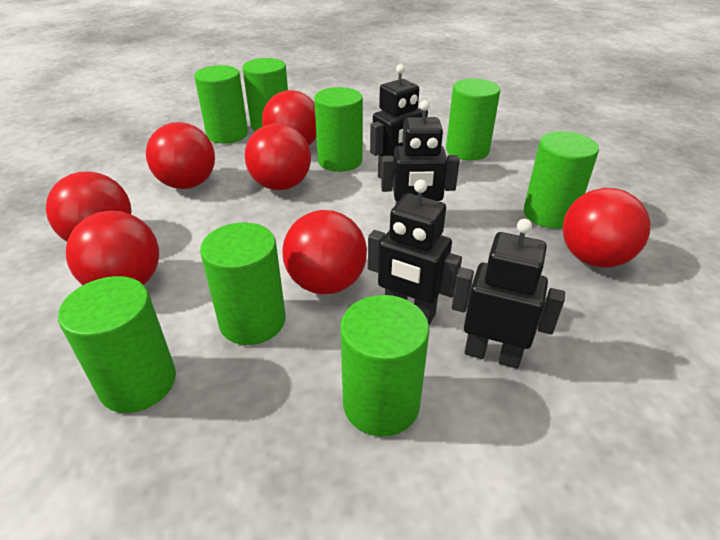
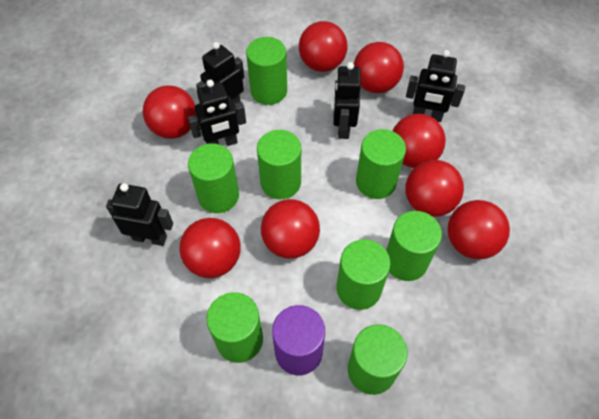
black robot: 4 -> 5
purple cylinder: 0 -> 1
red ball: 7 -> 8

